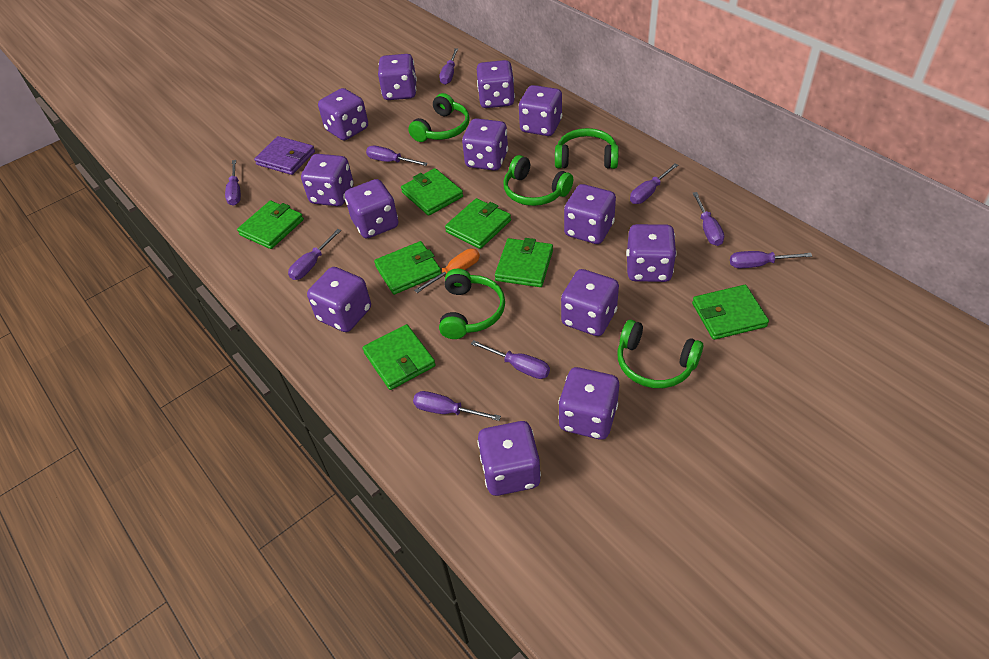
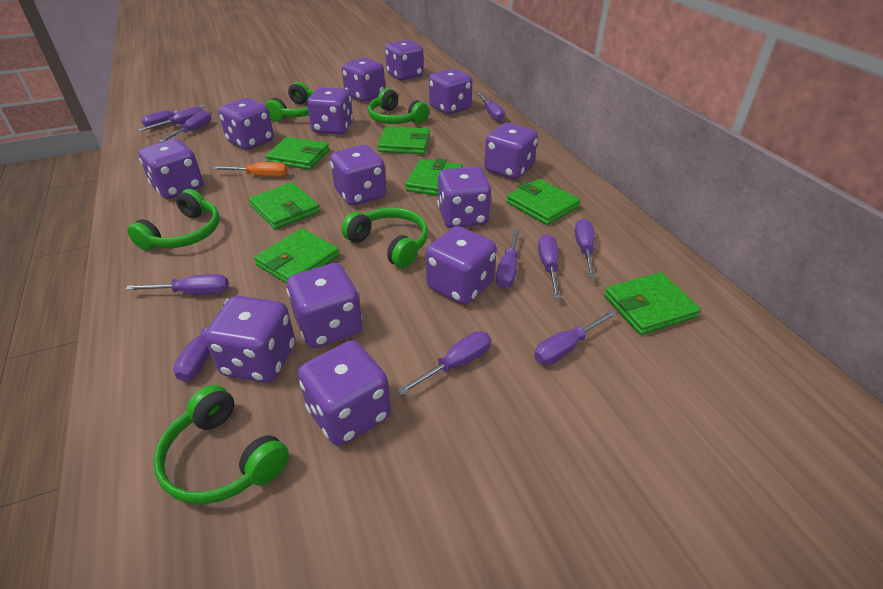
purple screwdriver: 9 -> 11
purple wallet: 1 -> 0

